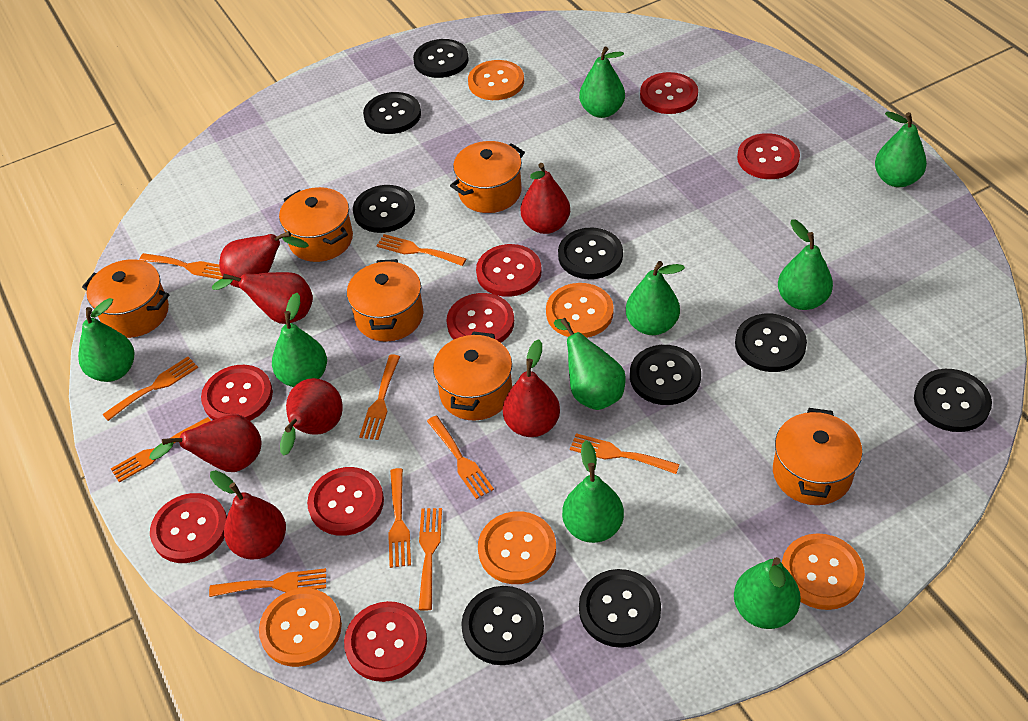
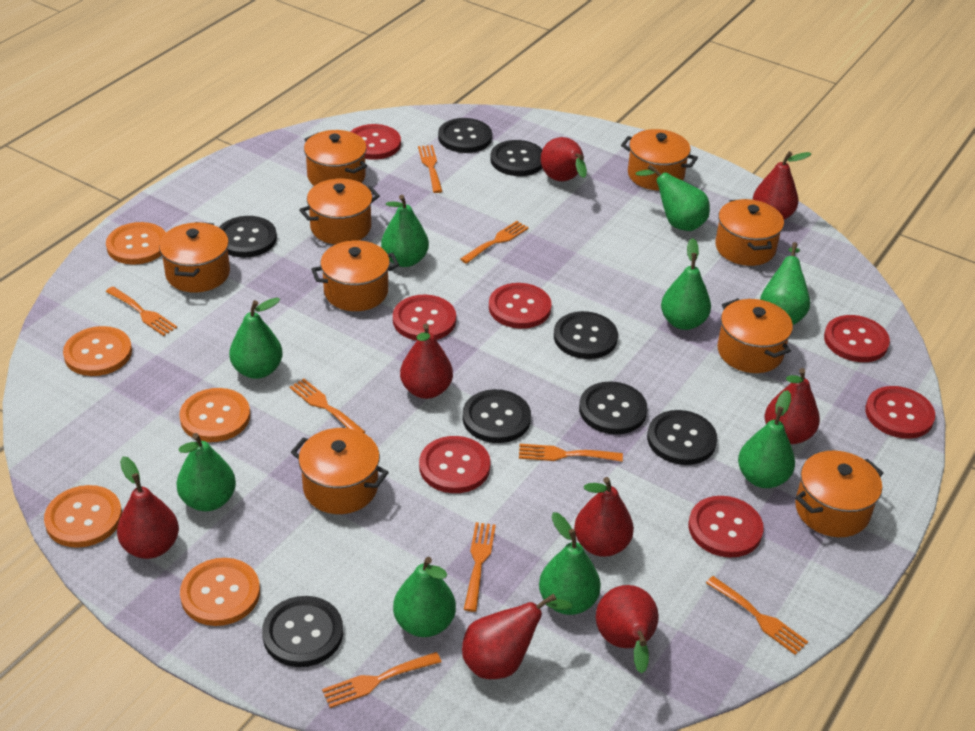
black button: 9 -> 8
orange fork: 10 -> 8
orange pot: 6 -> 9
red button: 8 -> 7
red pear: 7 -> 8

